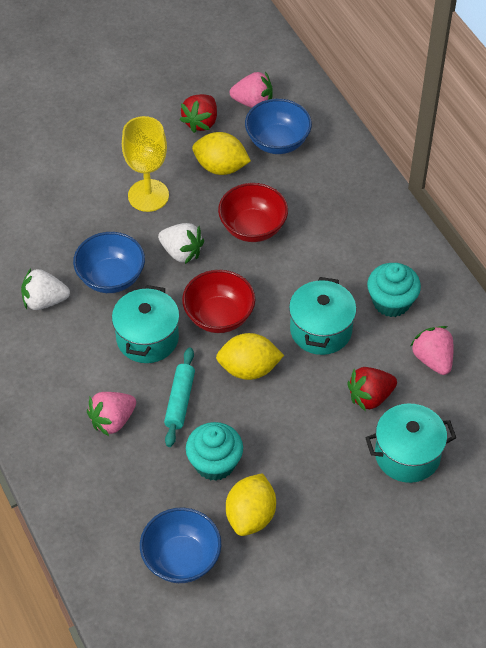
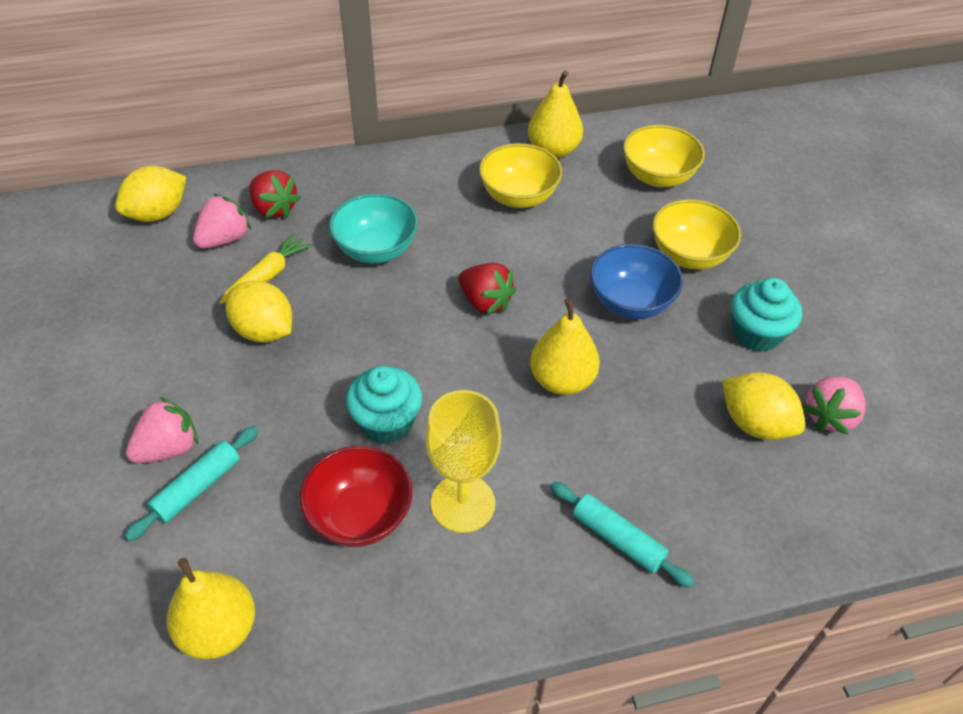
blue bowl: 3 -> 1
red bowl: 2 -> 1
turquoise bowl: 0 -> 1
turquoise pot: 3 -> 0
turquoise rolling pin: 1 -> 2
white strawberry: 2 -> 0
yellow bowl: 0 -> 3
yellow carrot: 0 -> 1
yellow pear: 0 -> 3

